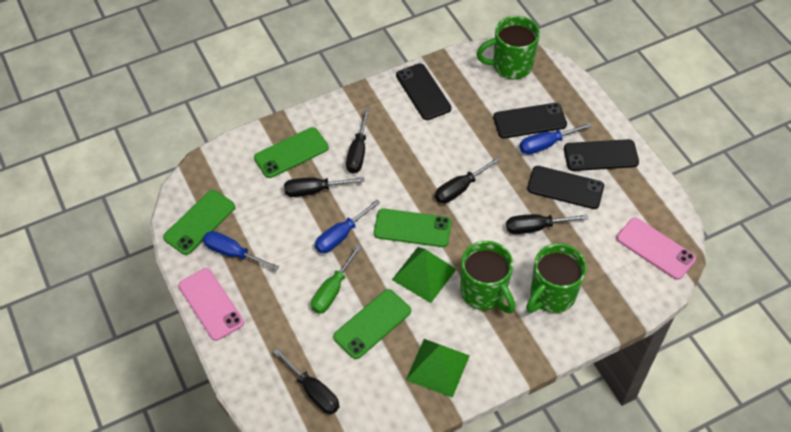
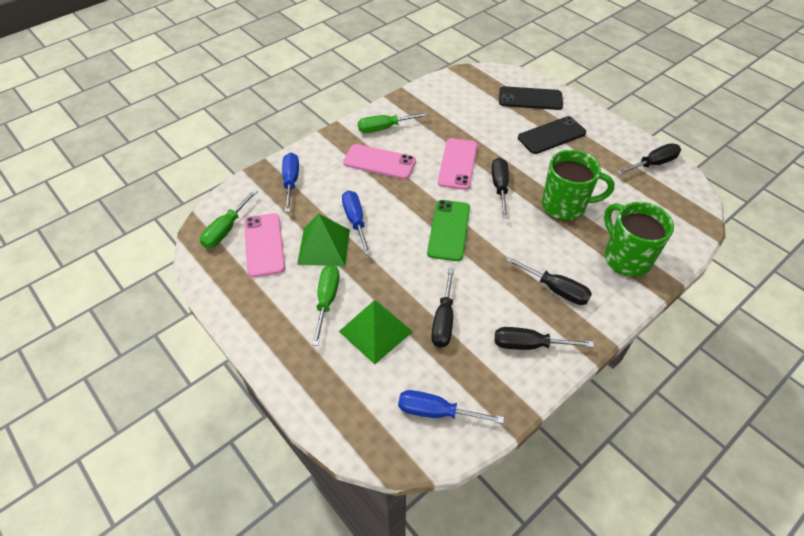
black phone: 4 -> 2
green mug: 3 -> 2
green phone: 4 -> 1
green screwdriver: 1 -> 3
pink phone: 2 -> 3

